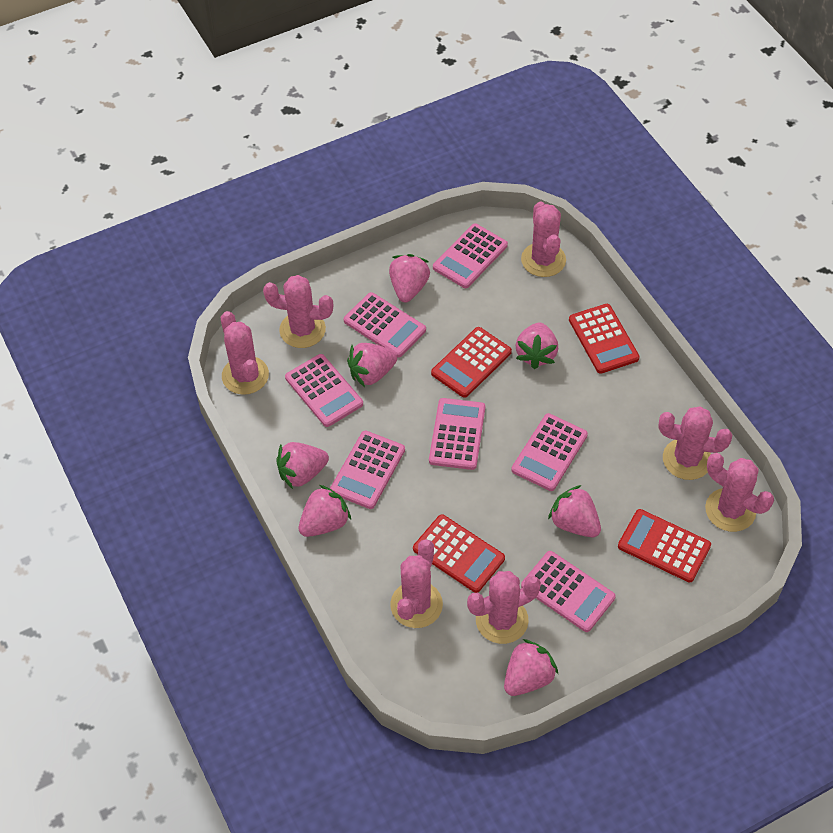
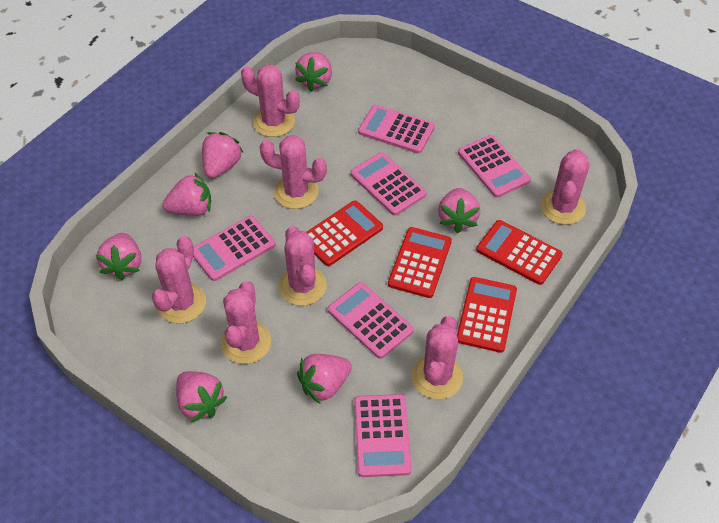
pink calculator: 7 -> 6

